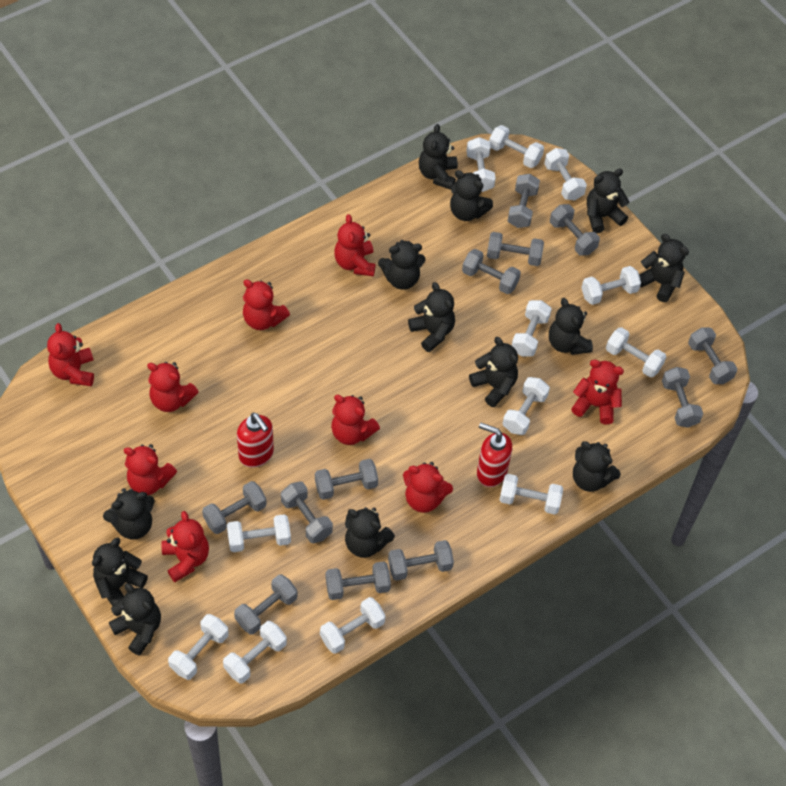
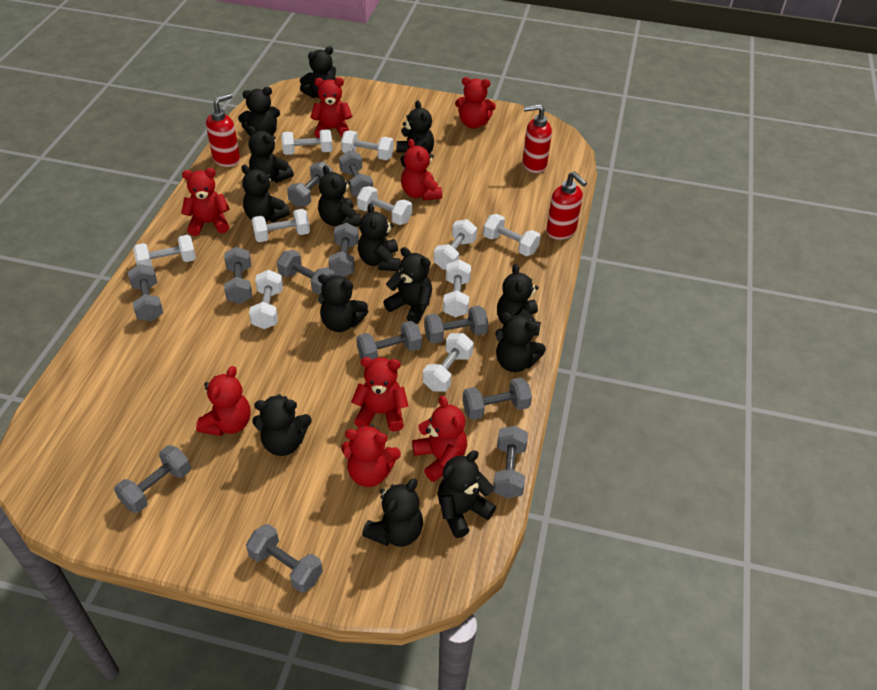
black teddy bear: 13 -> 14
red soap dispenser: 2 -> 3
red teddy bear: 9 -> 8
white dumbbell: 12 -> 10

